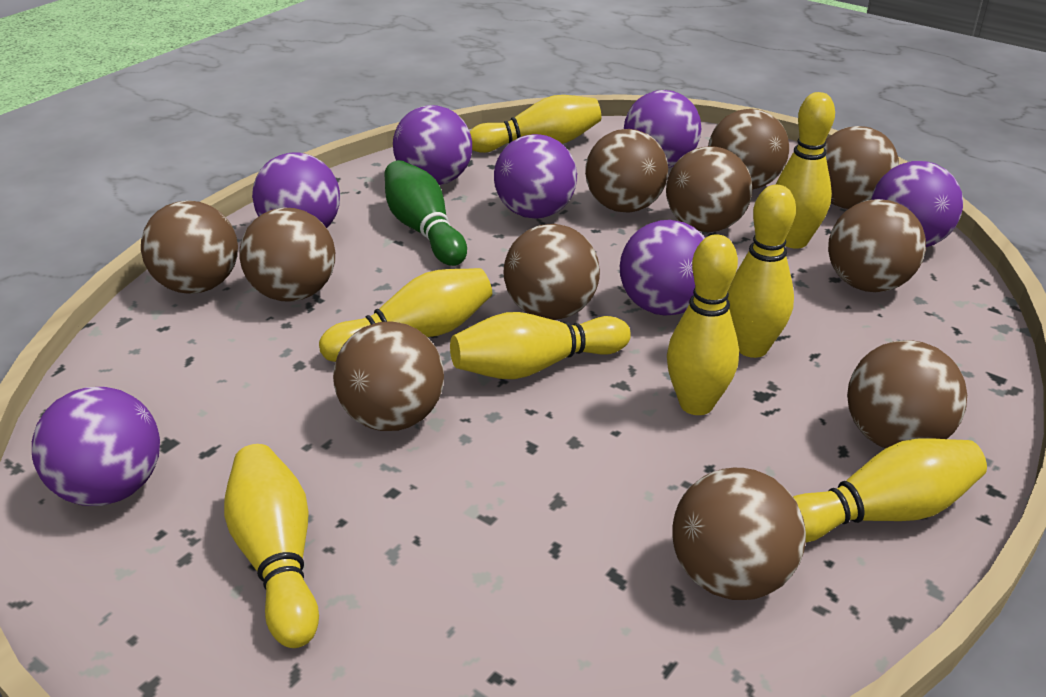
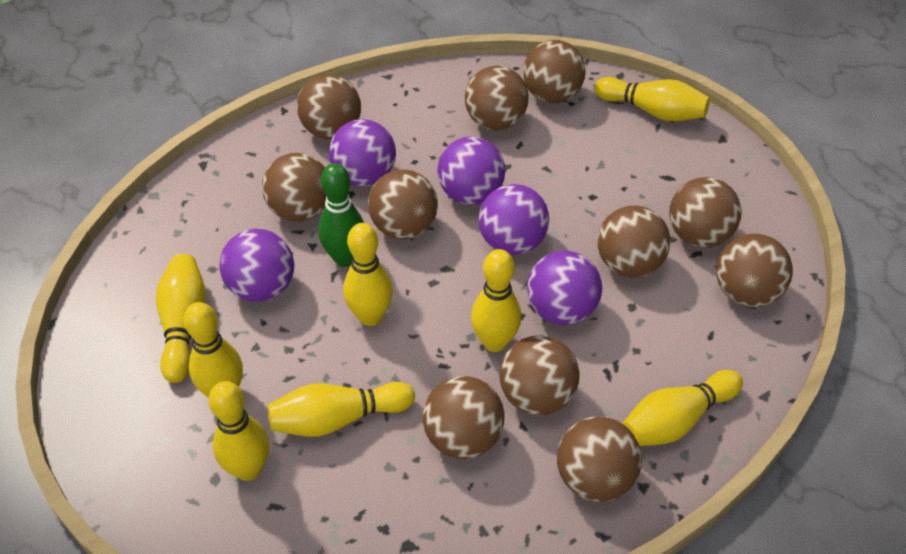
purple ball: 7 -> 5

